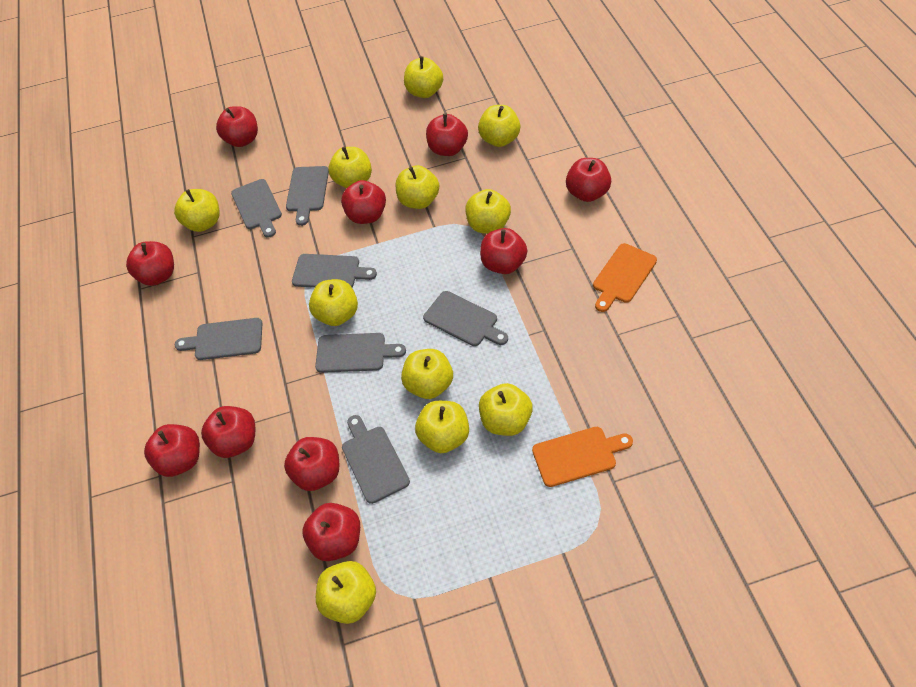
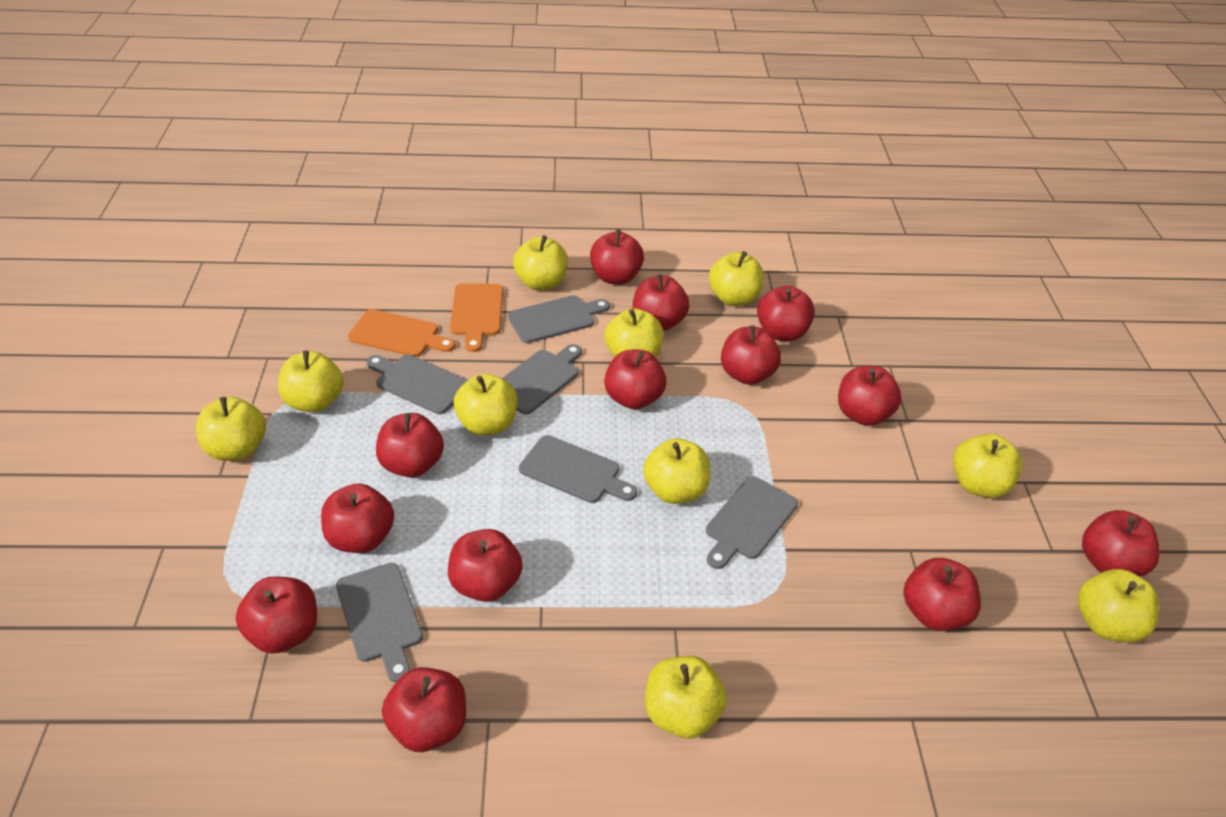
grey cutting board: 7 -> 6
red apple: 10 -> 13
yellow apple: 11 -> 10

